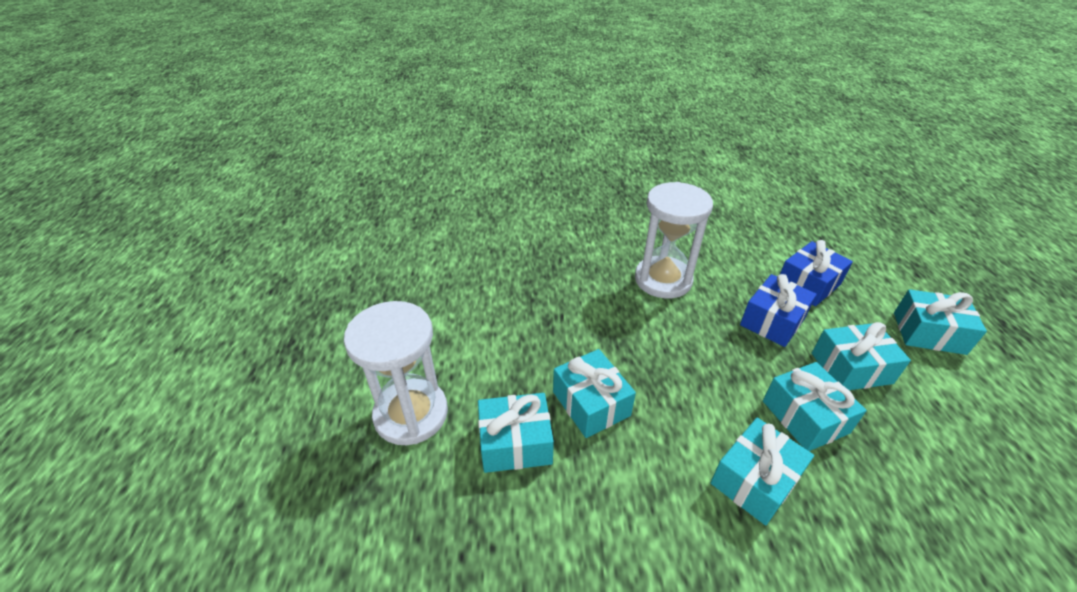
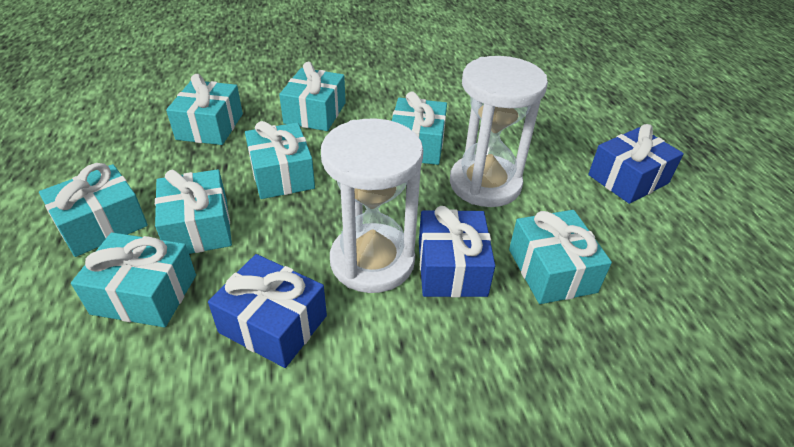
blue gift: 2 -> 3
turquoise gift: 6 -> 8

